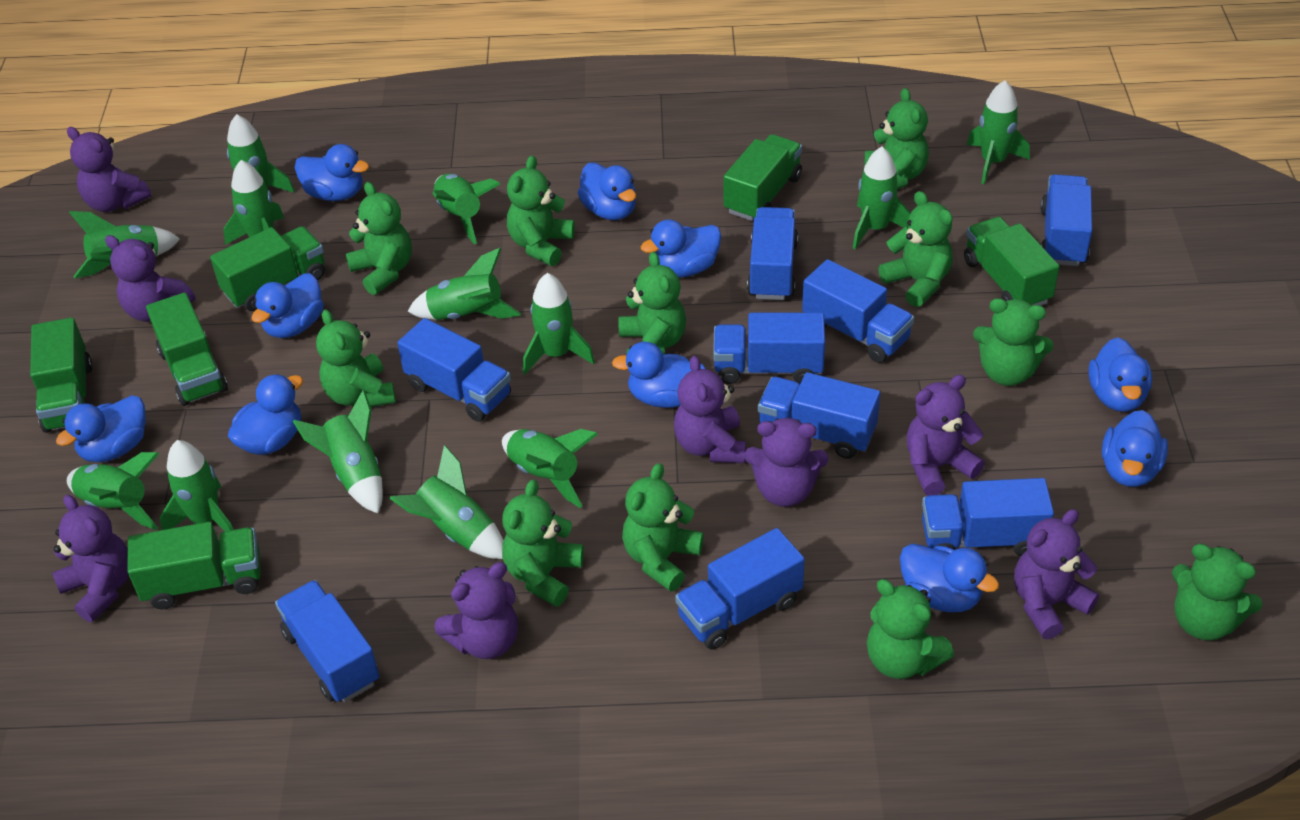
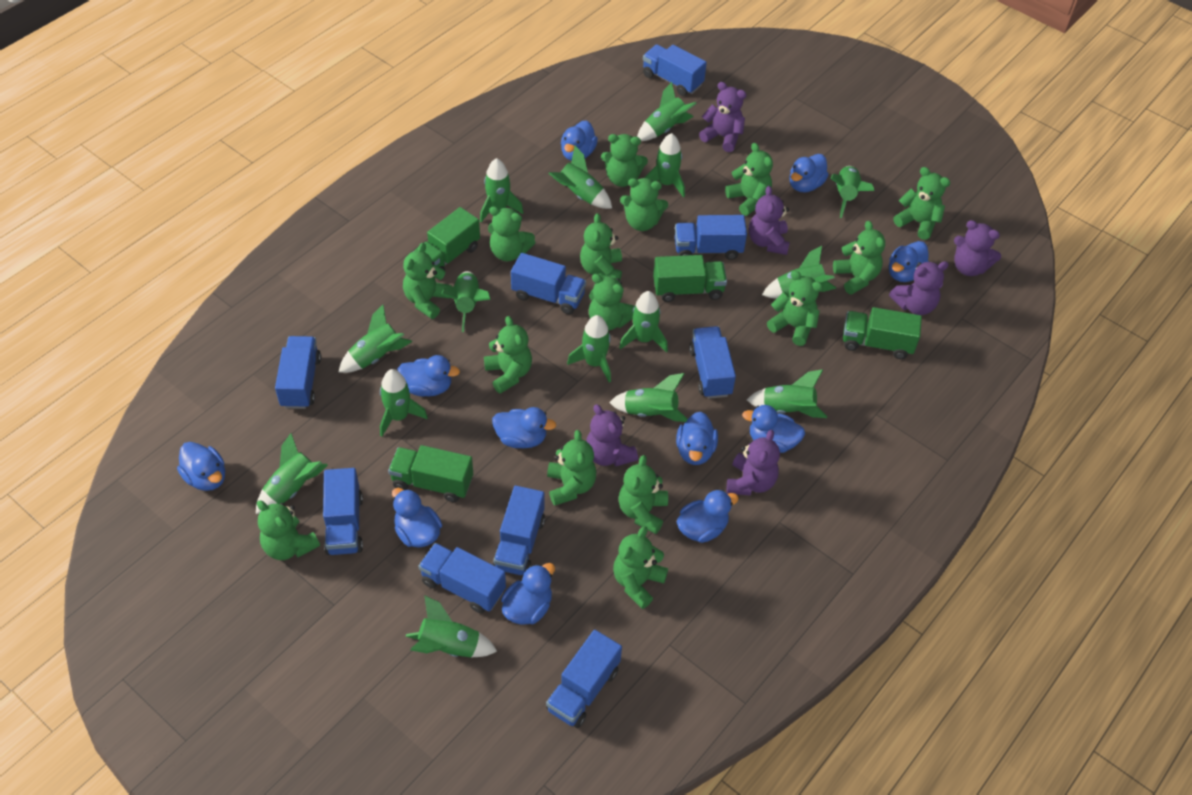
blue duck: 10 -> 11
green rocket: 13 -> 15
green teddy bear: 11 -> 15
green truck: 6 -> 4
purple teddy bear: 8 -> 6

